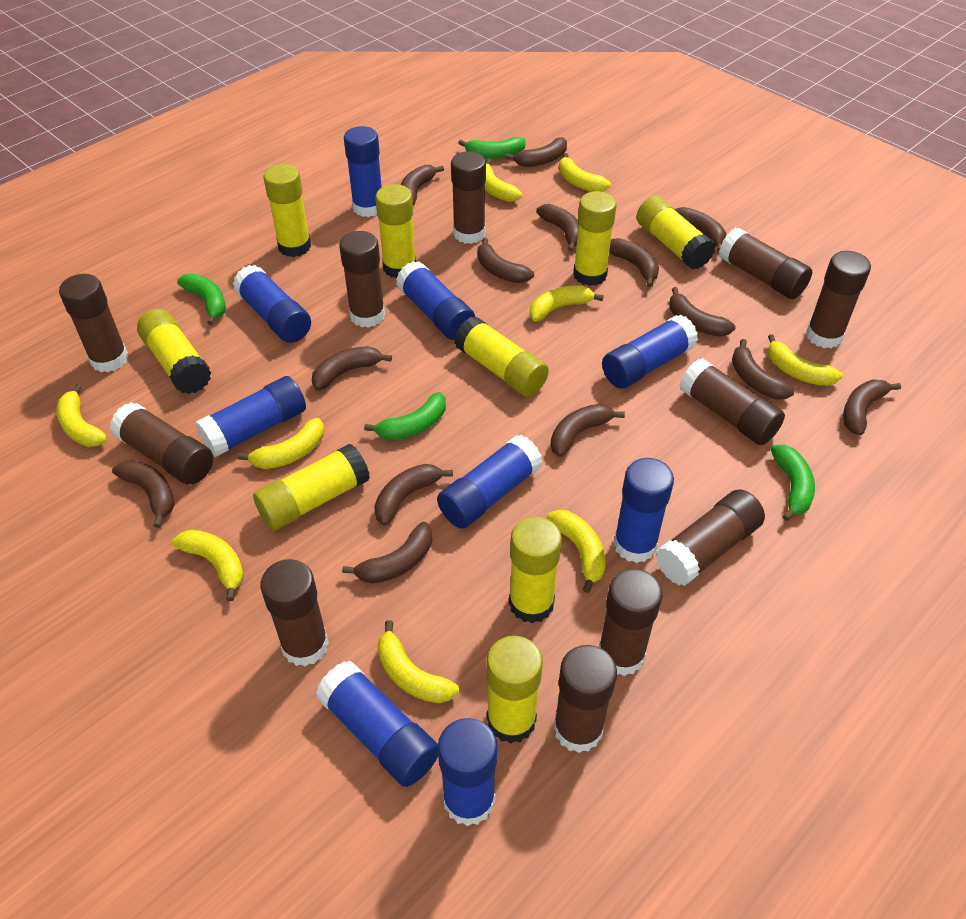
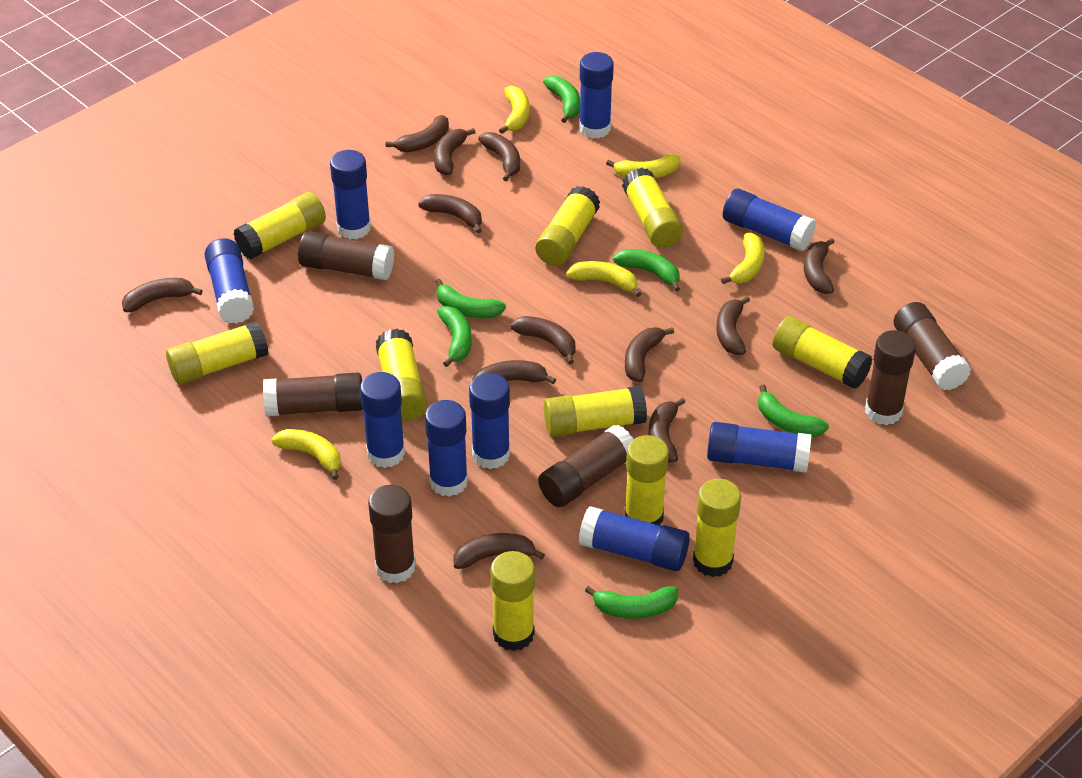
brown banana: 14 -> 12
brown glue stick: 11 -> 6
green banana: 4 -> 6
yellow banana: 9 -> 5
yellow glue stick: 9 -> 10

